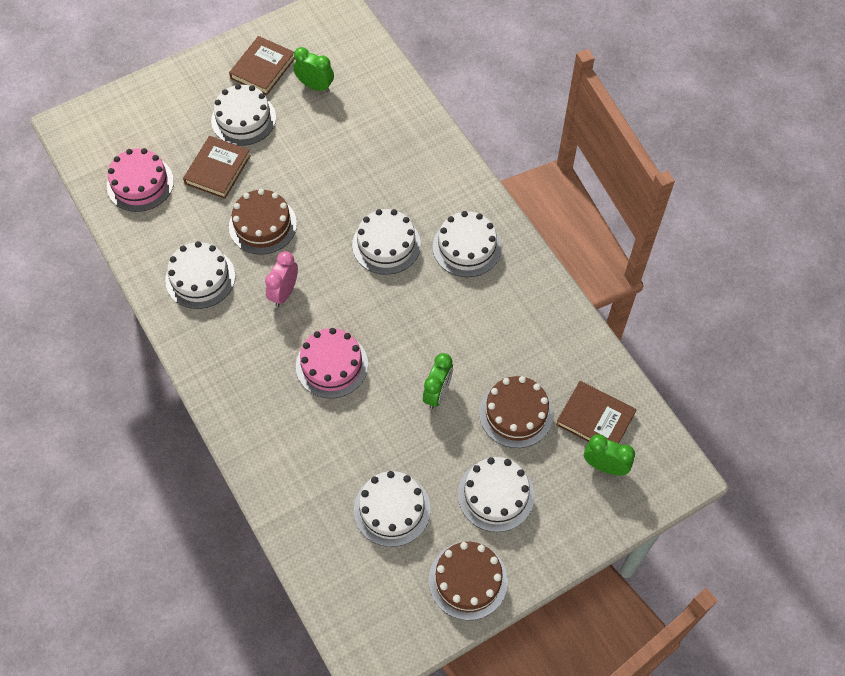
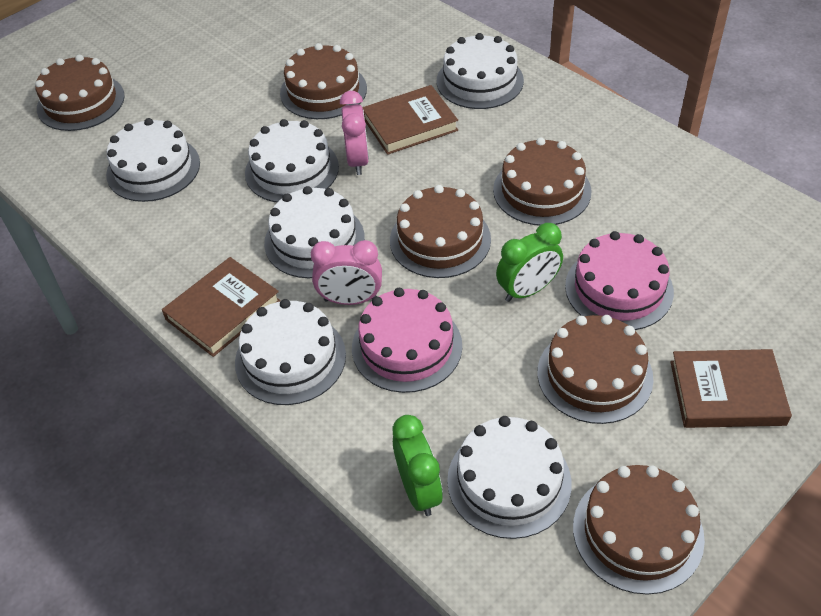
brown cake: 3 -> 6
green clock: 3 -> 2
pink clock: 1 -> 2

